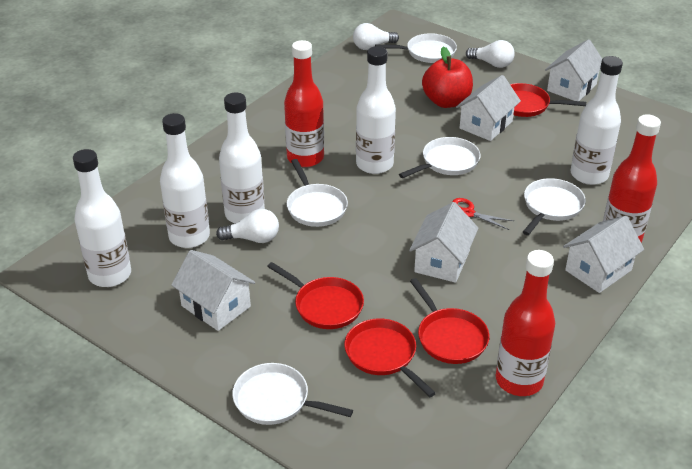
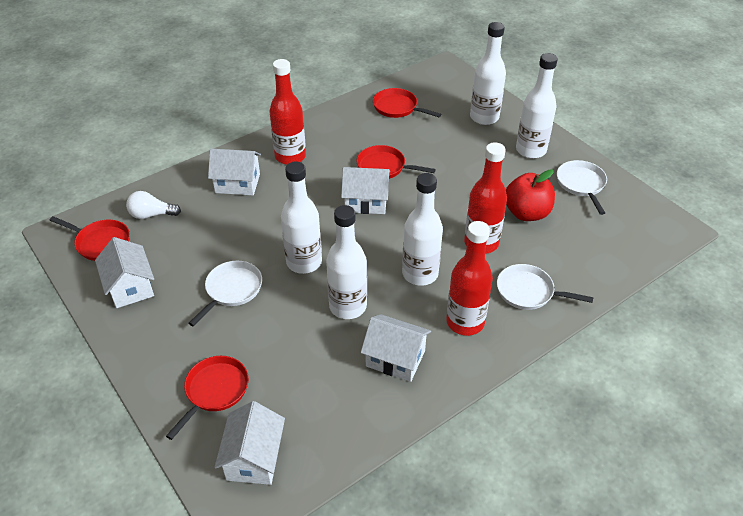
red scissors: 1 -> 0
white light bulb: 3 -> 1
white pan: 5 -> 3

